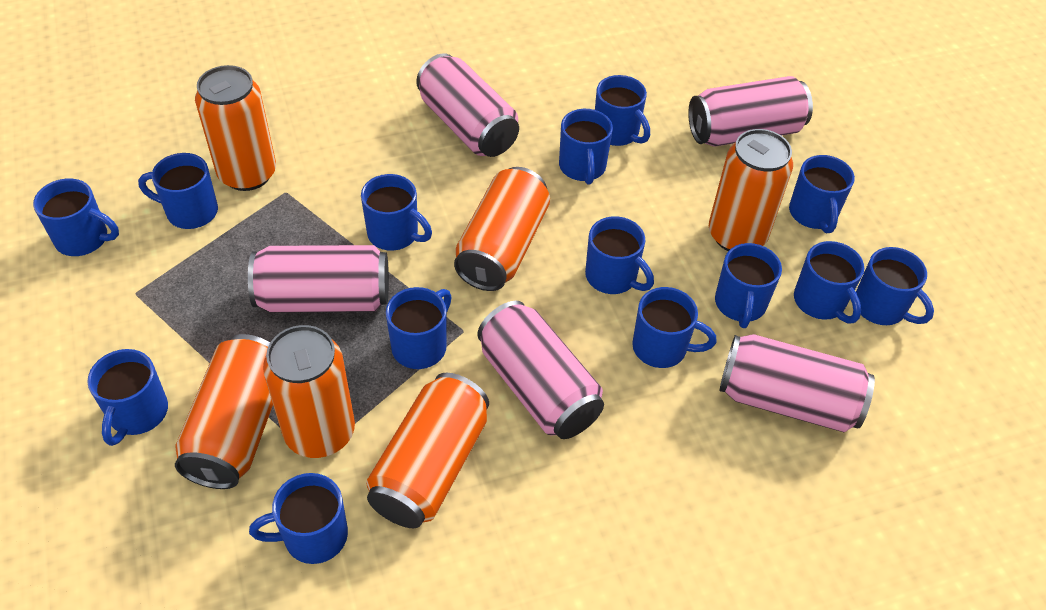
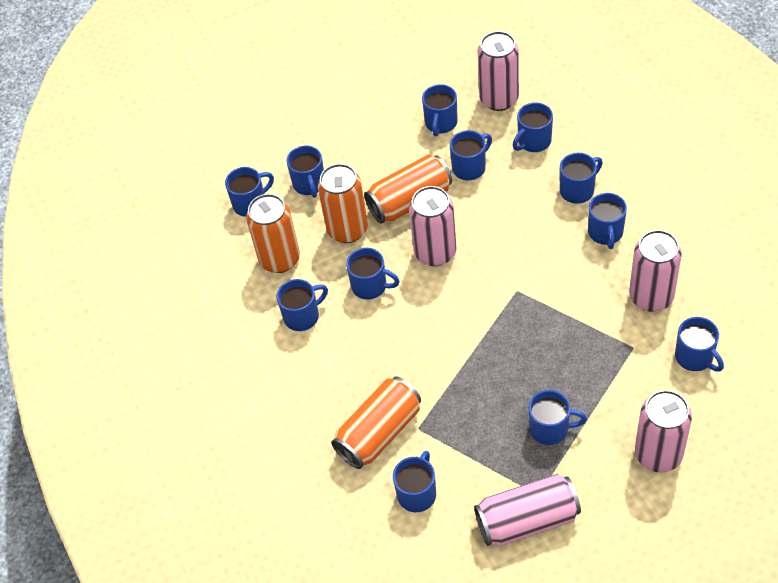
blue mug: 14 -> 12
orange can: 6 -> 4

